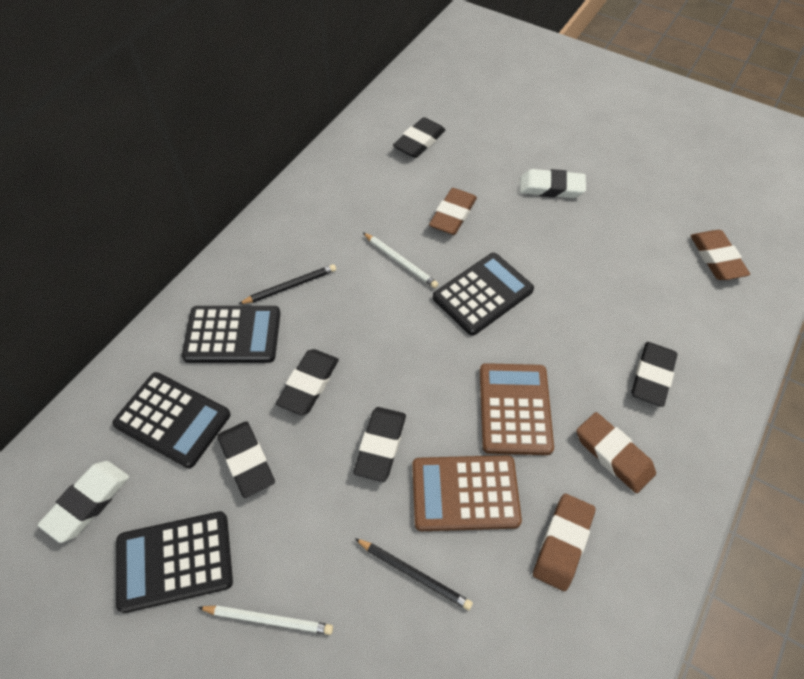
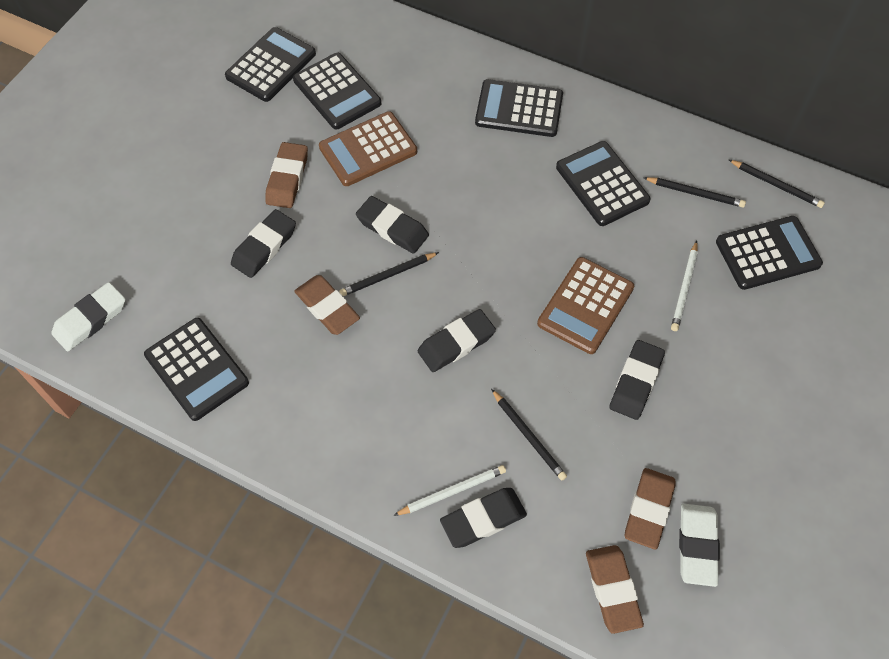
black calculator: 4 -> 6
black pencil: 2 -> 4

